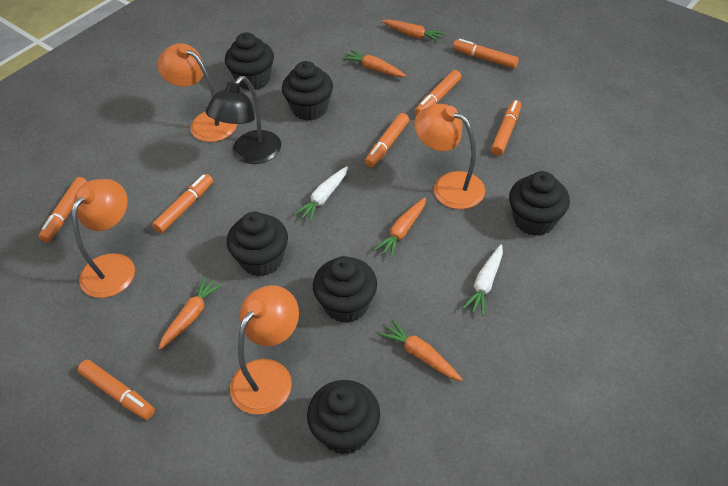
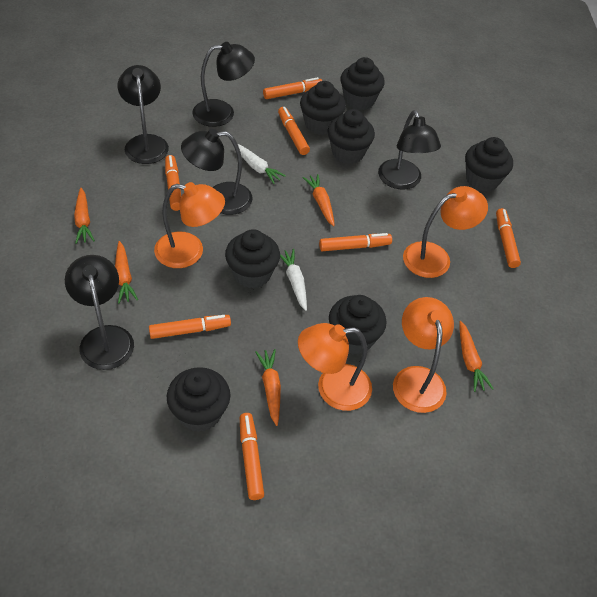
black cupcake: 6 -> 7
black lamp: 1 -> 5

